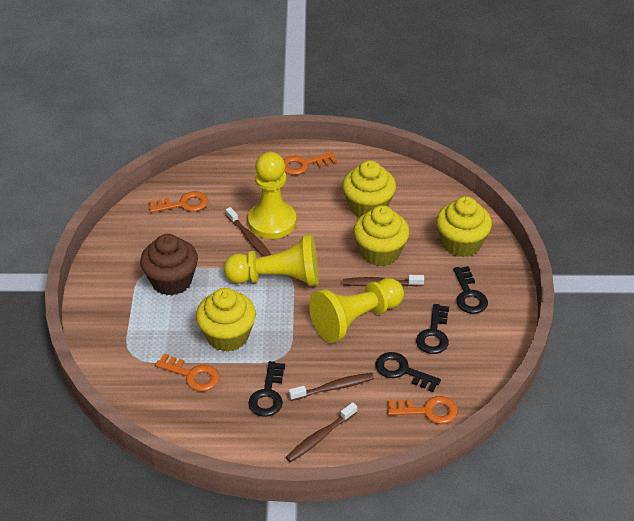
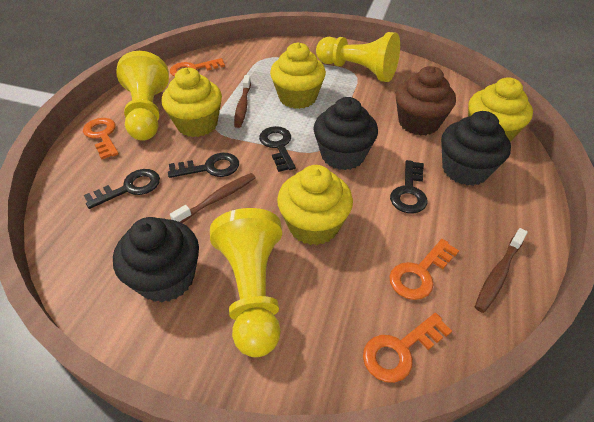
black cupcake: 0 -> 3
brown toothbrush: 4 -> 3

